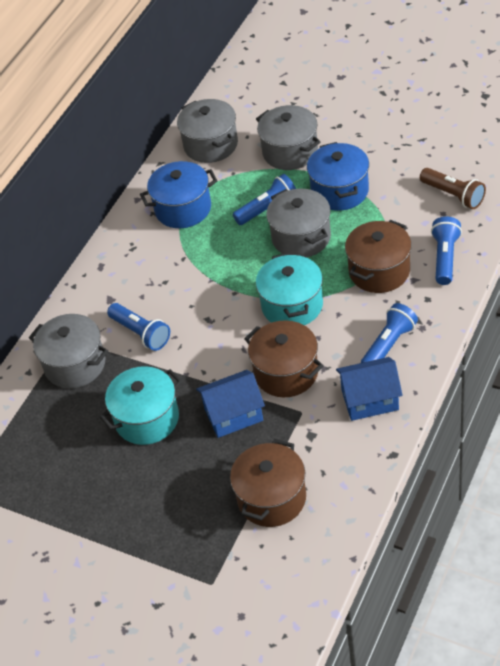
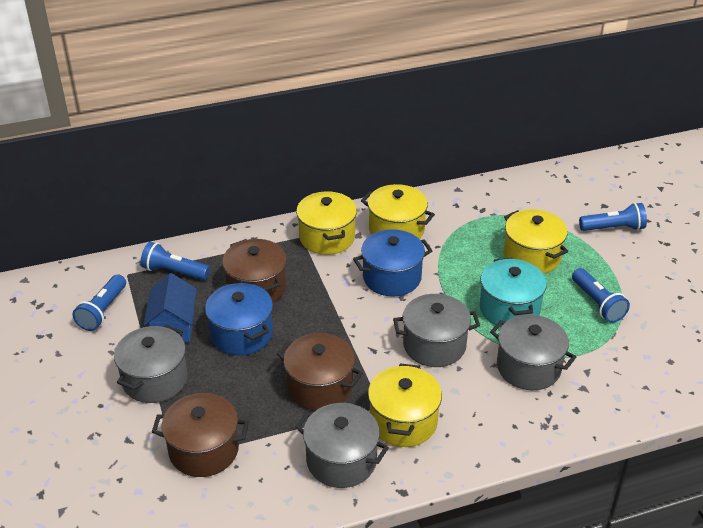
blue house: 2 -> 1
brown flashlight: 1 -> 0
turquoise pot: 2 -> 1
yellow pot: 0 -> 4

